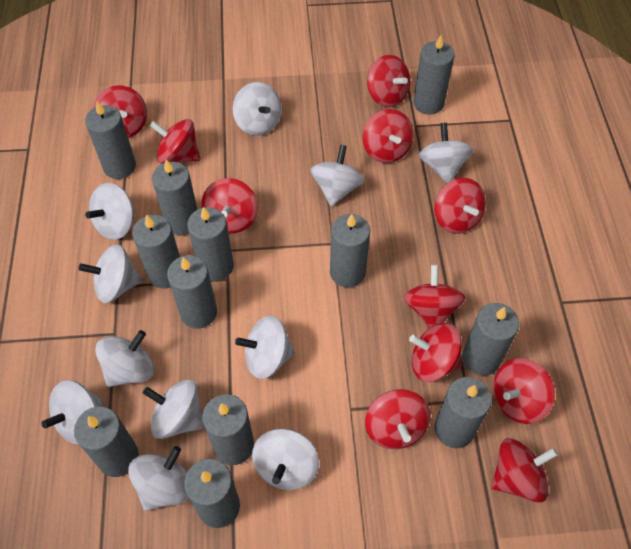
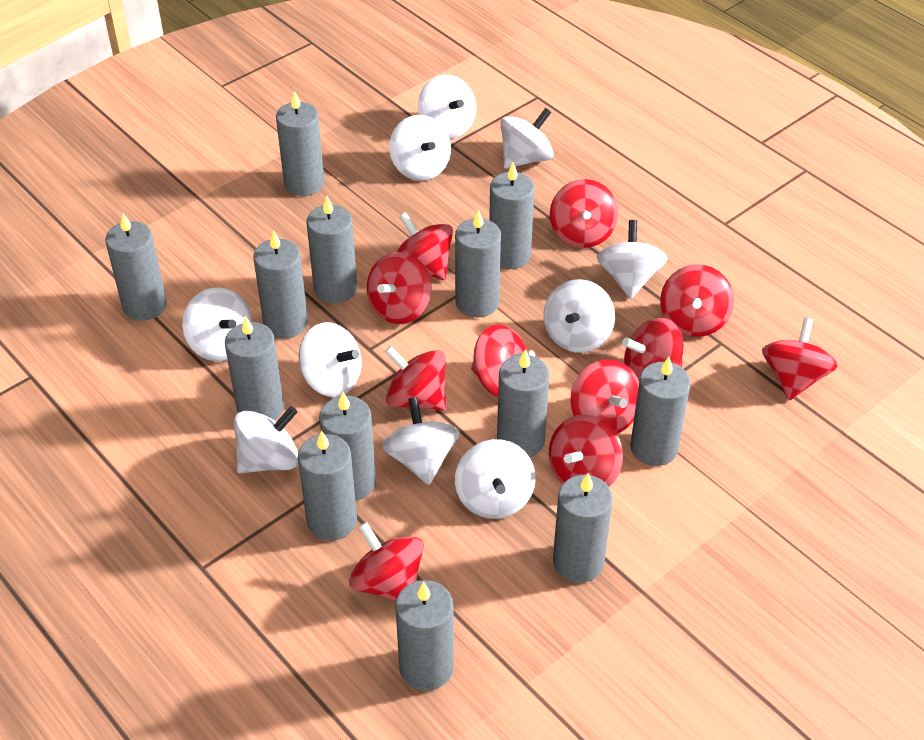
grey candle: 12 -> 13
white spinning top: 11 -> 10

